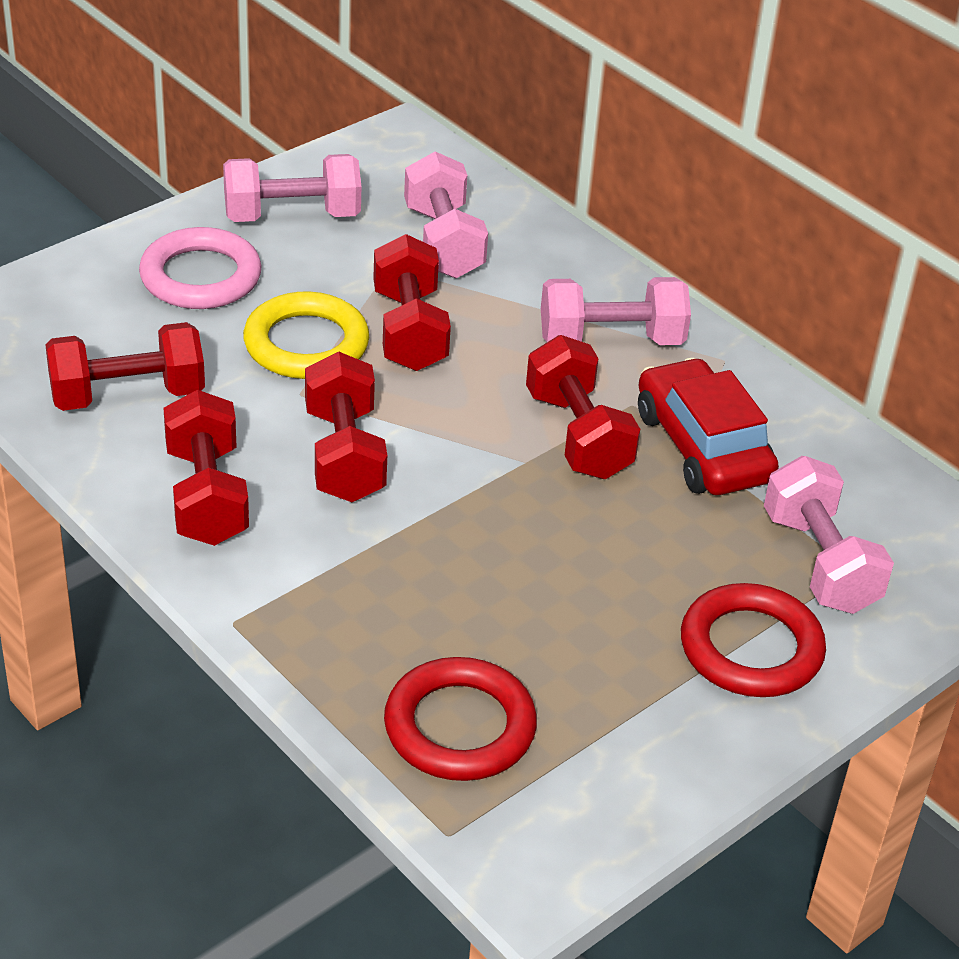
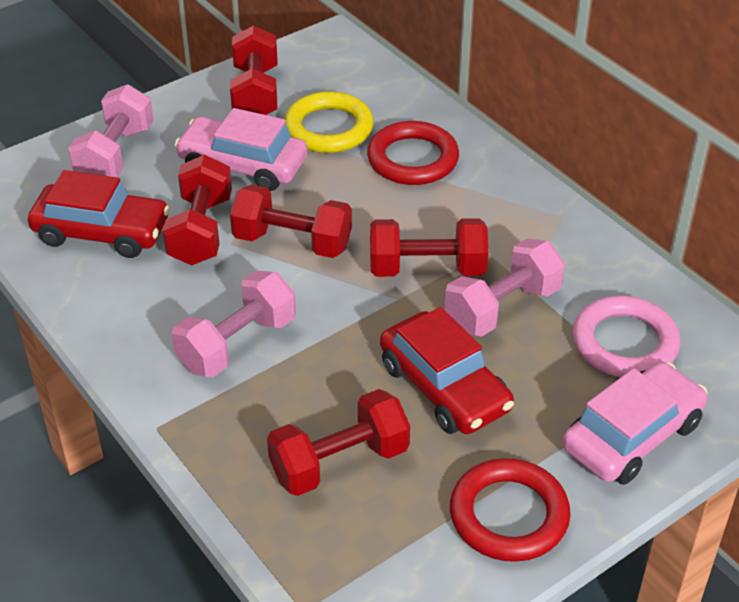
pink car: 0 -> 2
pink dumbbell: 4 -> 3
red car: 1 -> 2

